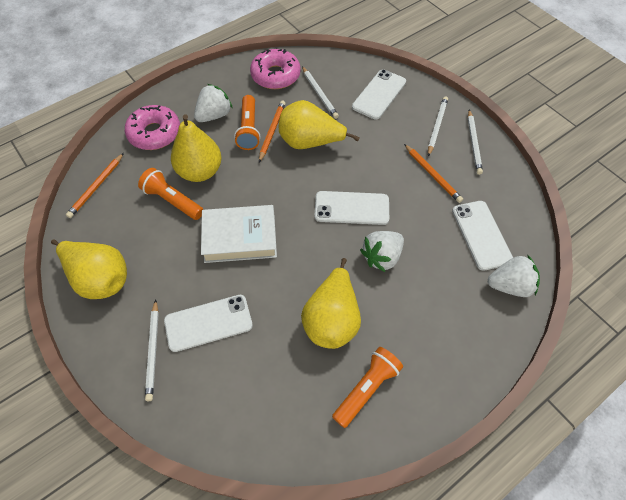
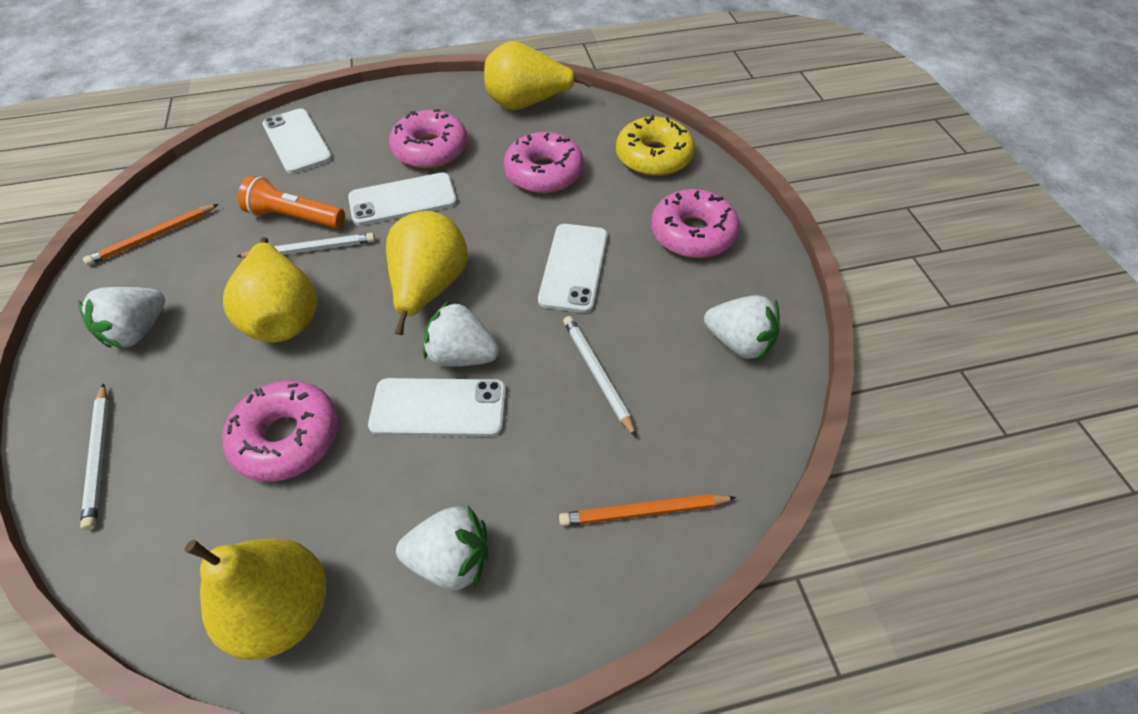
orange flashlight: 3 -> 1
orange pencil: 3 -> 2
pink donut: 2 -> 4
white book: 1 -> 0
white pencil: 4 -> 3
white strawberry: 3 -> 4
yellow donut: 0 -> 1

